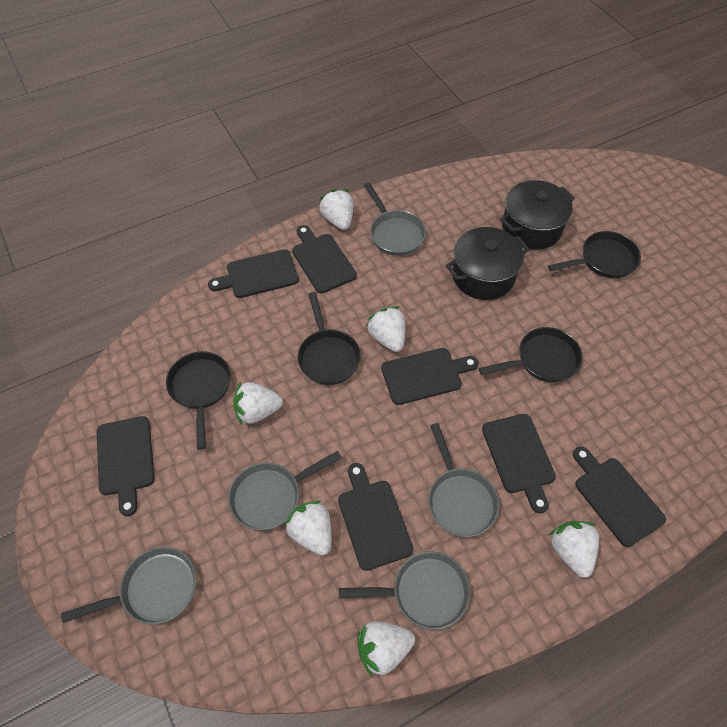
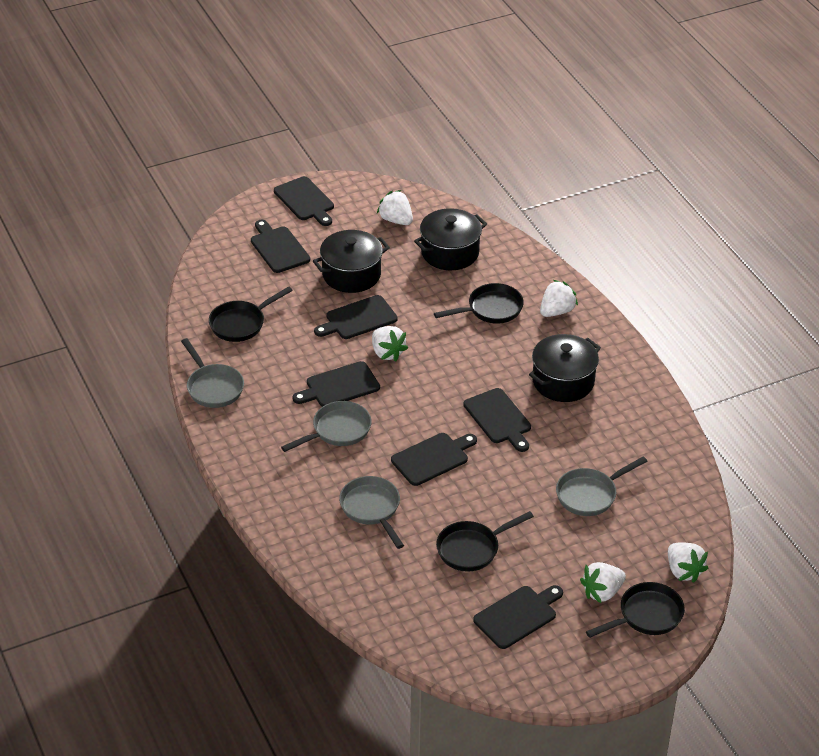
black pot: 2 -> 3
grey pan: 5 -> 4
white strawberry: 6 -> 5

